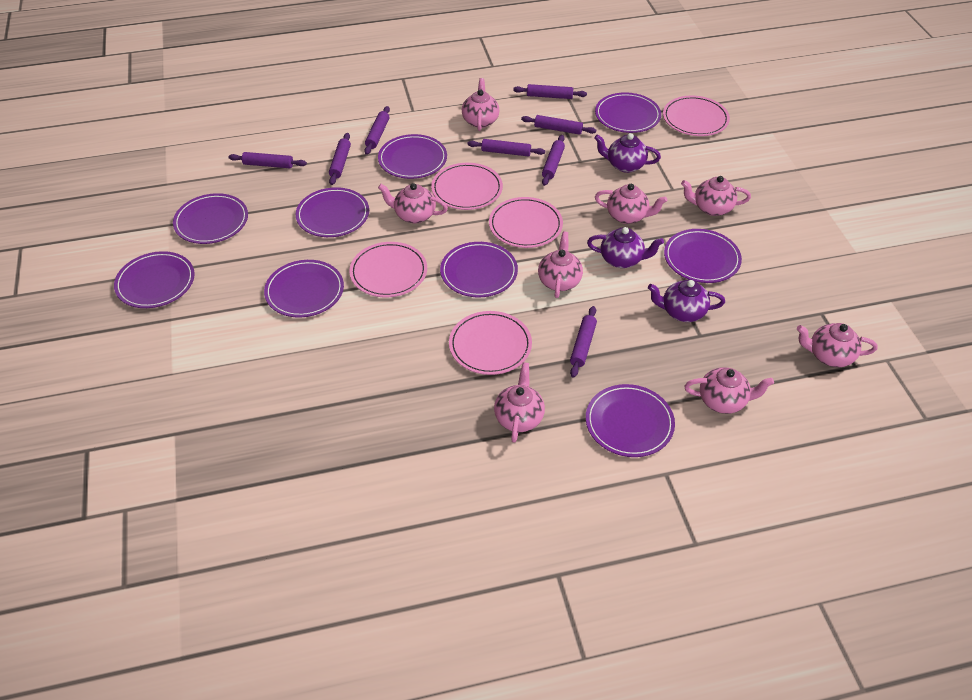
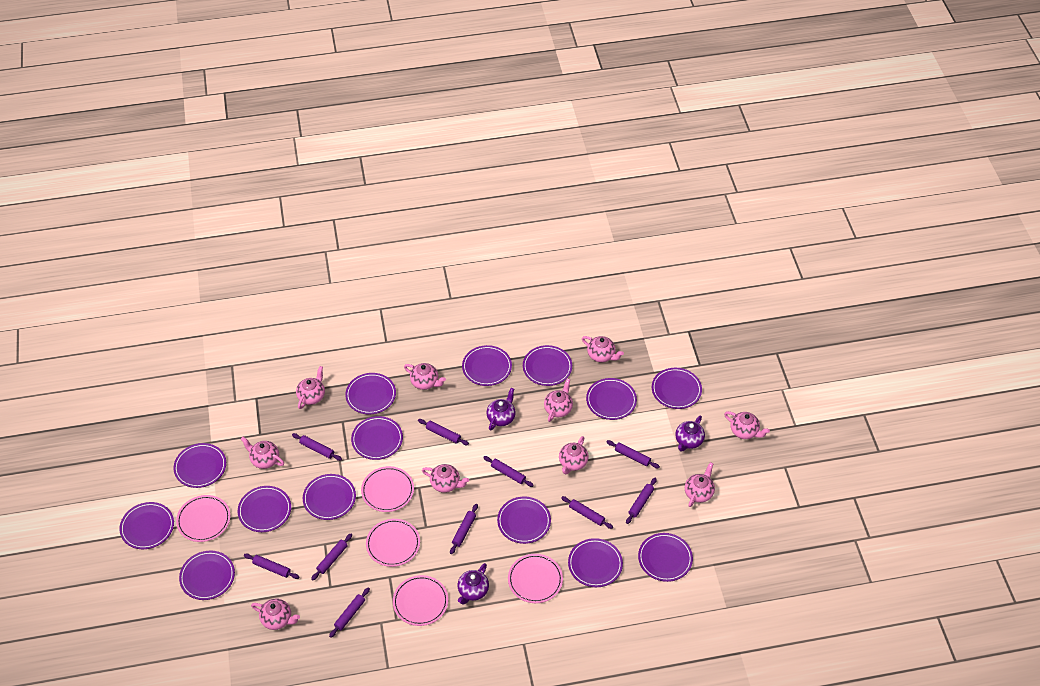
pink teapot: 8 -> 10
purple plate: 9 -> 14
purple rolling pin: 8 -> 10

